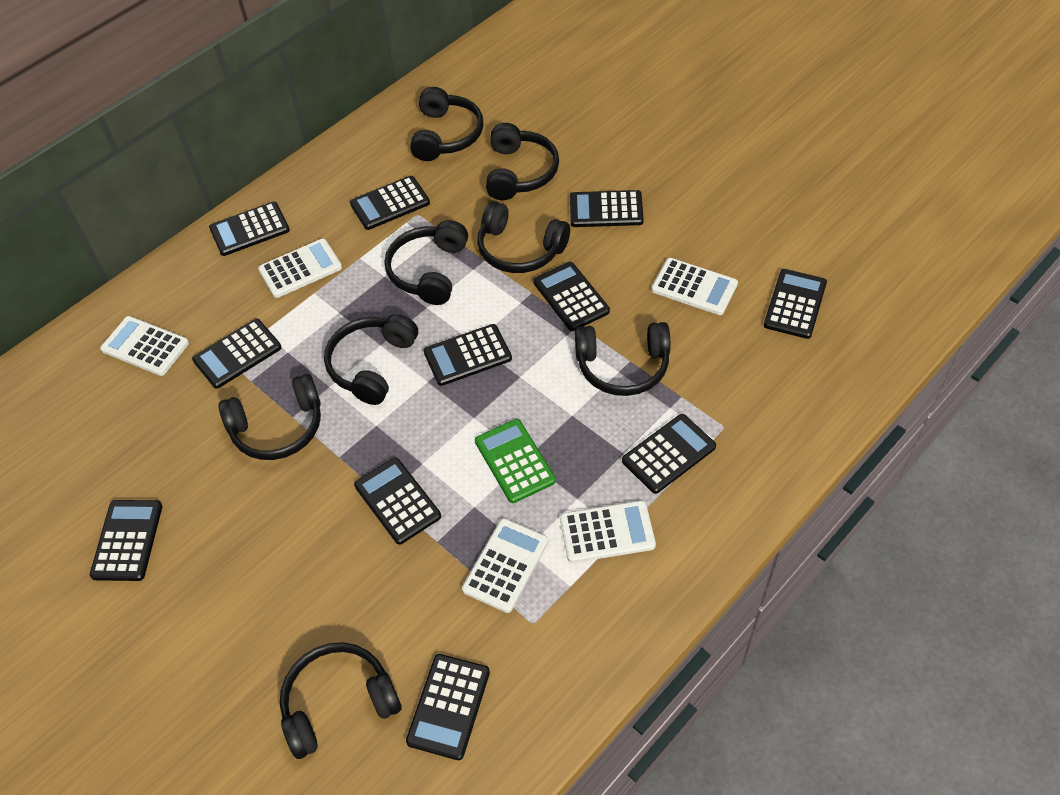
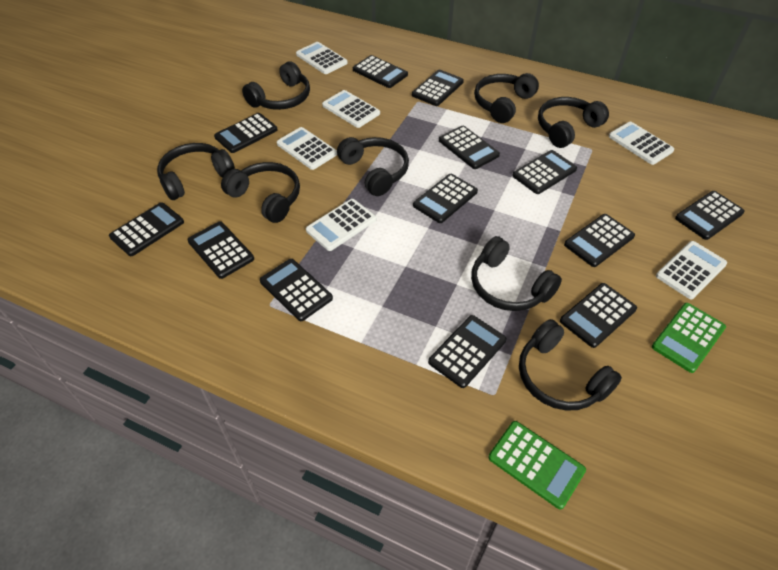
black calculator: 11 -> 13
green calculator: 1 -> 2
white calculator: 5 -> 6

